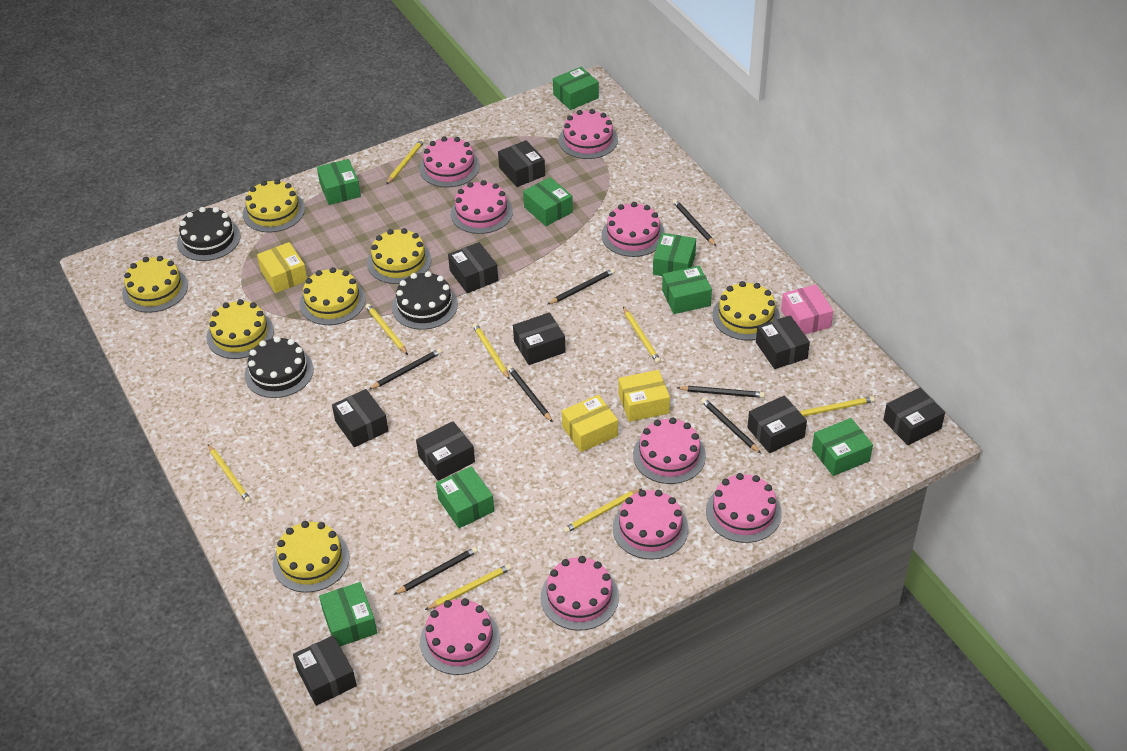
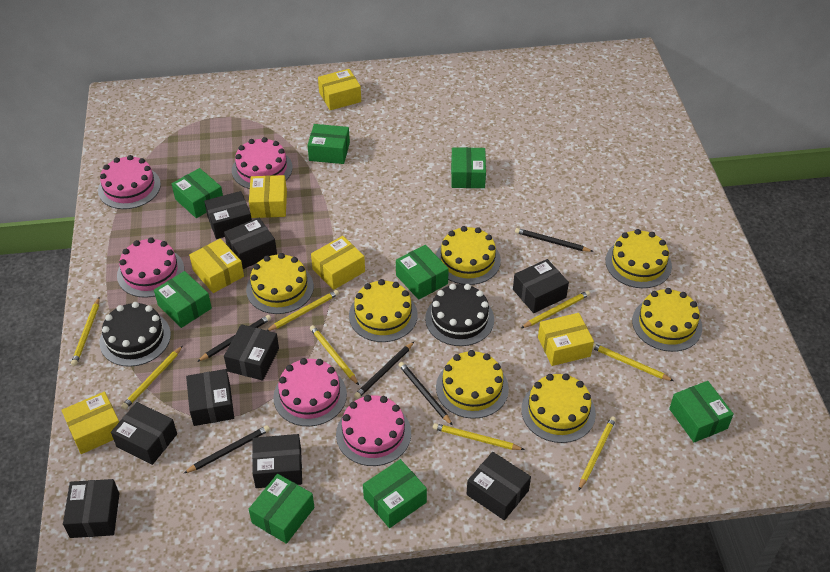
black cake: 3 -> 2
black pencil: 7 -> 5
pink box: 1 -> 0
pink cake: 9 -> 5
yellow box: 3 -> 6

